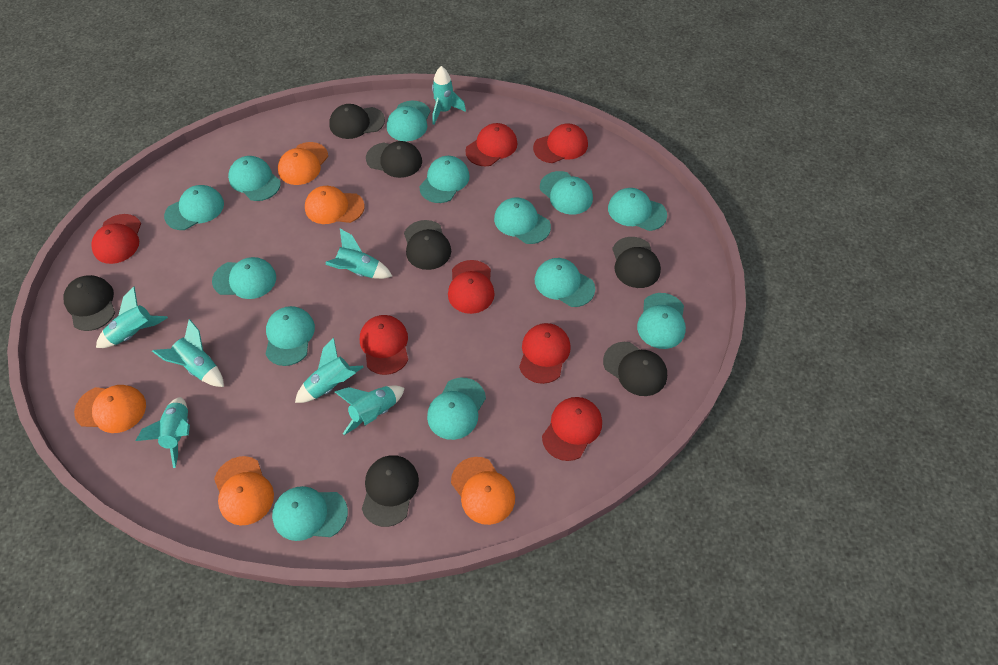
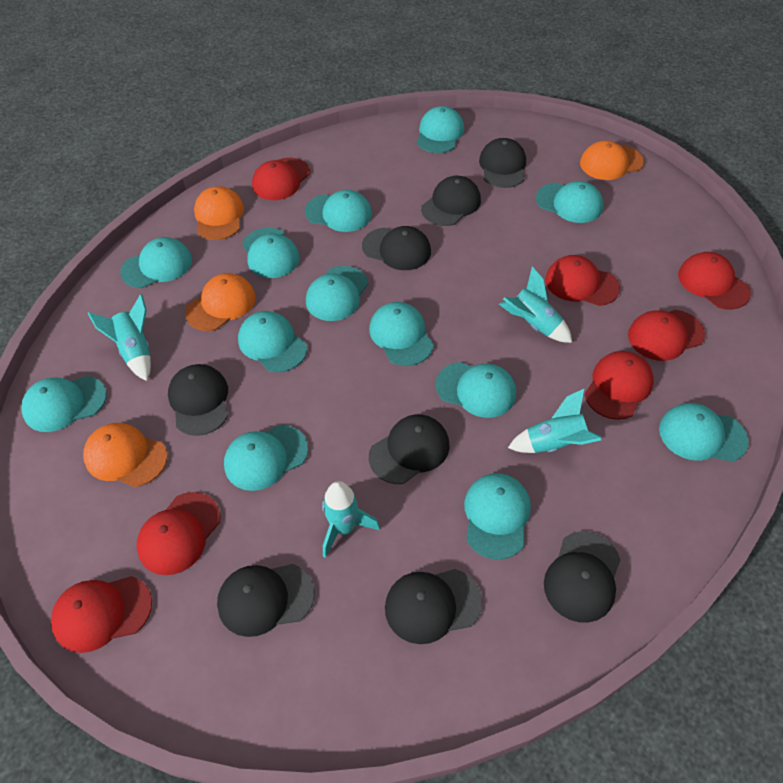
black cap: 7 -> 8
orange cap: 5 -> 4
turquoise rocket: 7 -> 4

